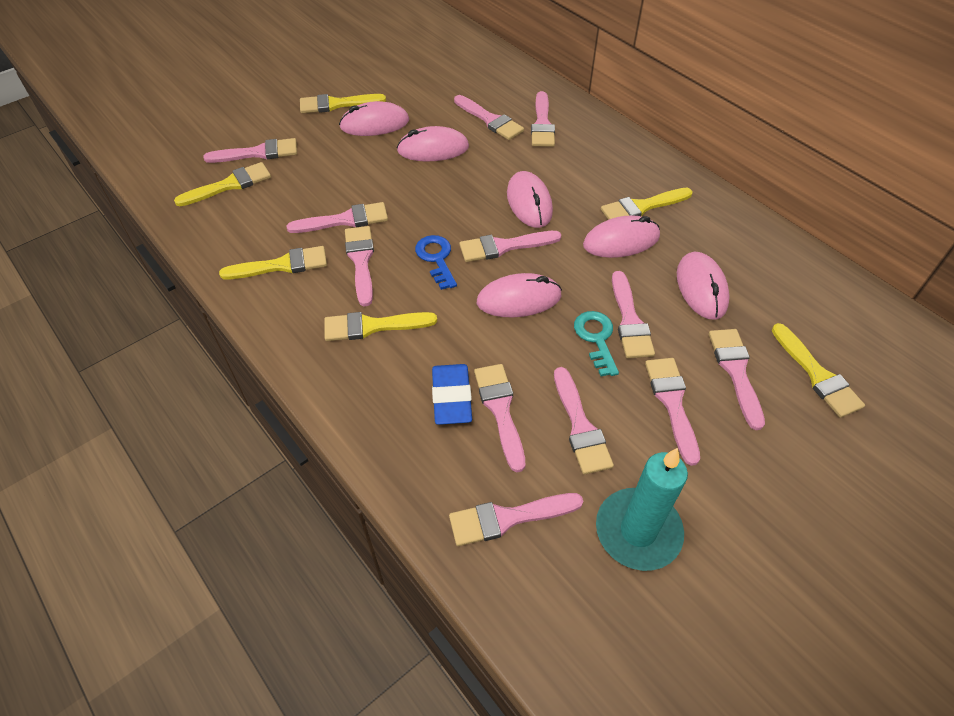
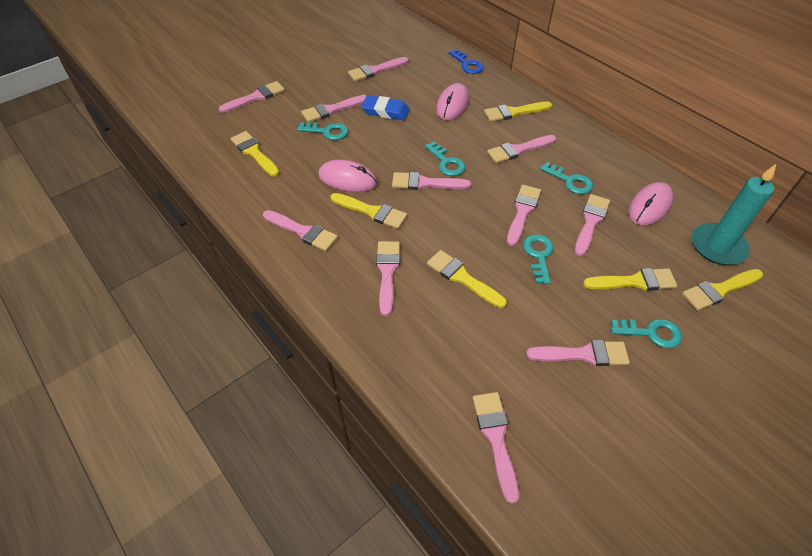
pink brush: 12 -> 11
pink mouse: 6 -> 3
turquoise key: 1 -> 5

